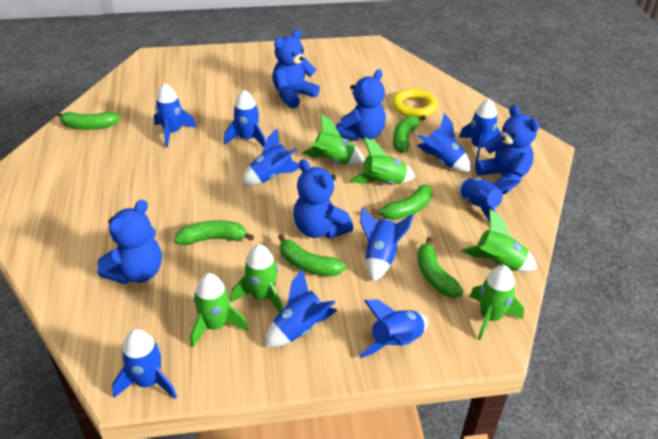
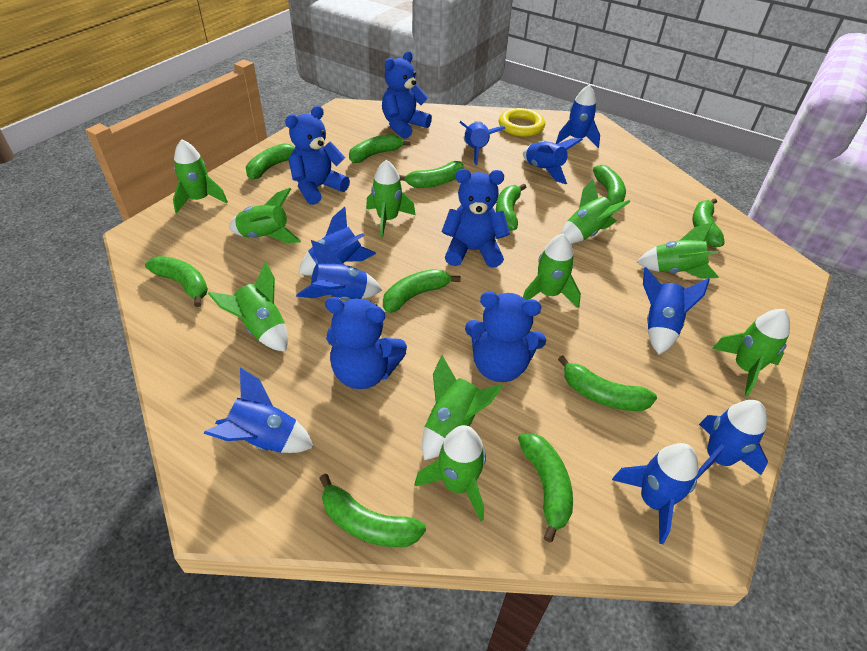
blue rocket: 10 -> 9
green banana: 6 -> 11
green rocket: 6 -> 10

